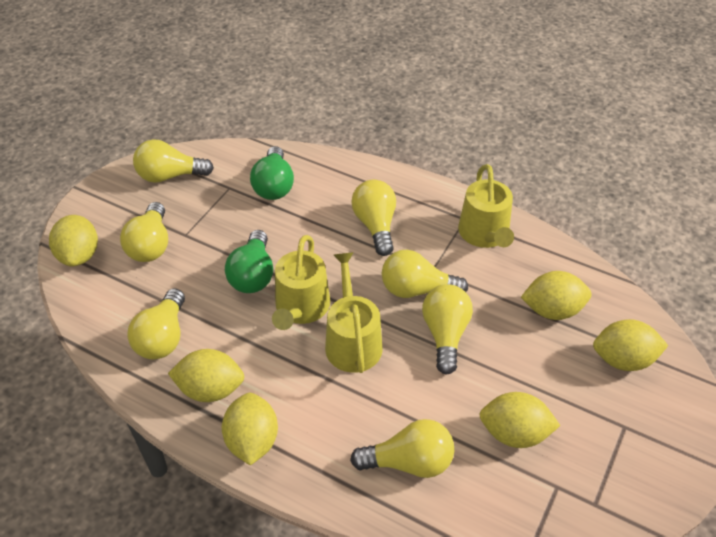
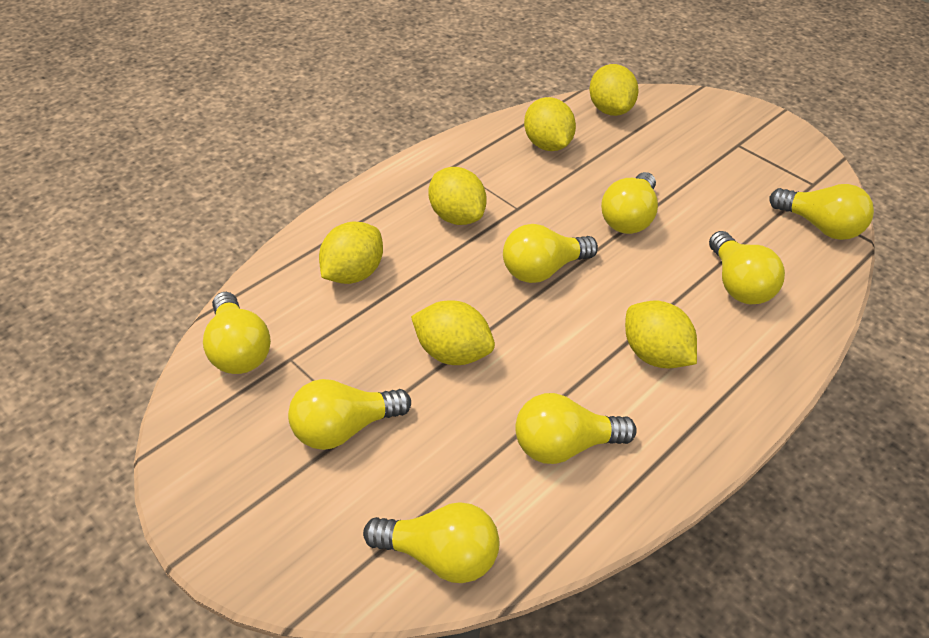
green light bulb: 2 -> 0
yellow light bulb: 7 -> 8
yellow watering can: 3 -> 0

